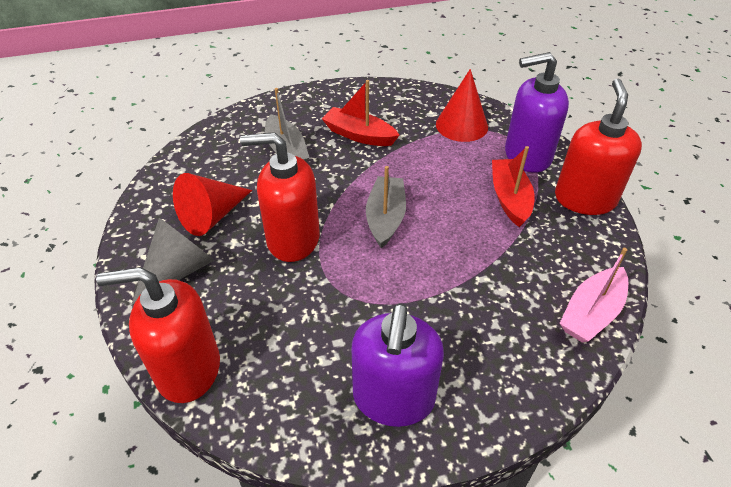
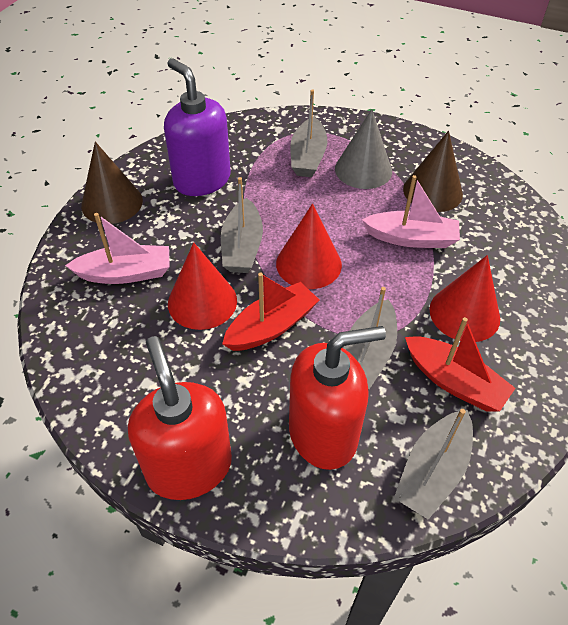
brown cone: 0 -> 2
grey boat: 2 -> 4
pink boat: 1 -> 2
purple soap dispenser: 2 -> 1
red cone: 2 -> 3
red soap dispenser: 3 -> 2

